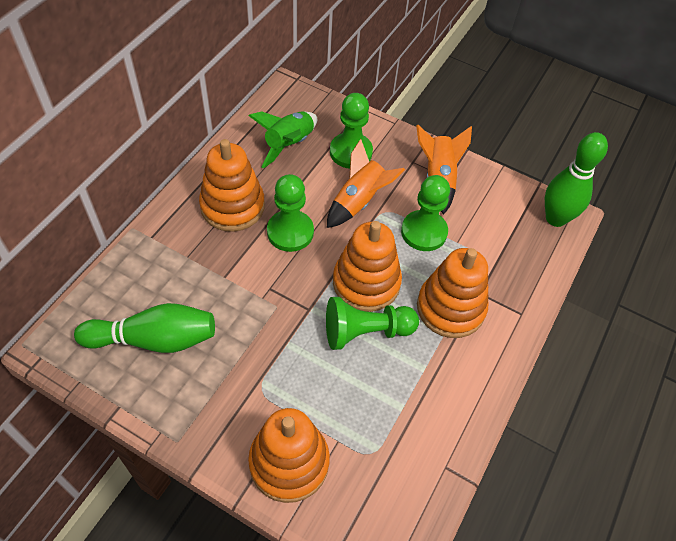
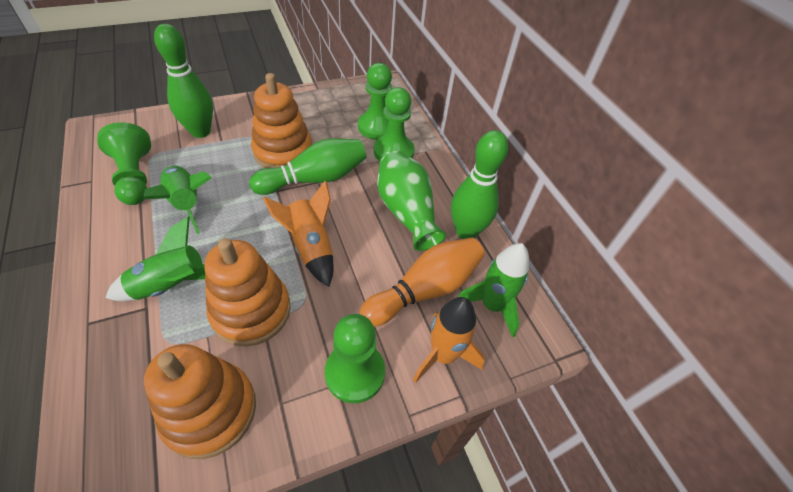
green bowling pin: 2 -> 3
green rocket: 1 -> 3
green vase: 0 -> 1
orange bowling pin: 0 -> 1
orange stacking toy: 4 -> 3

